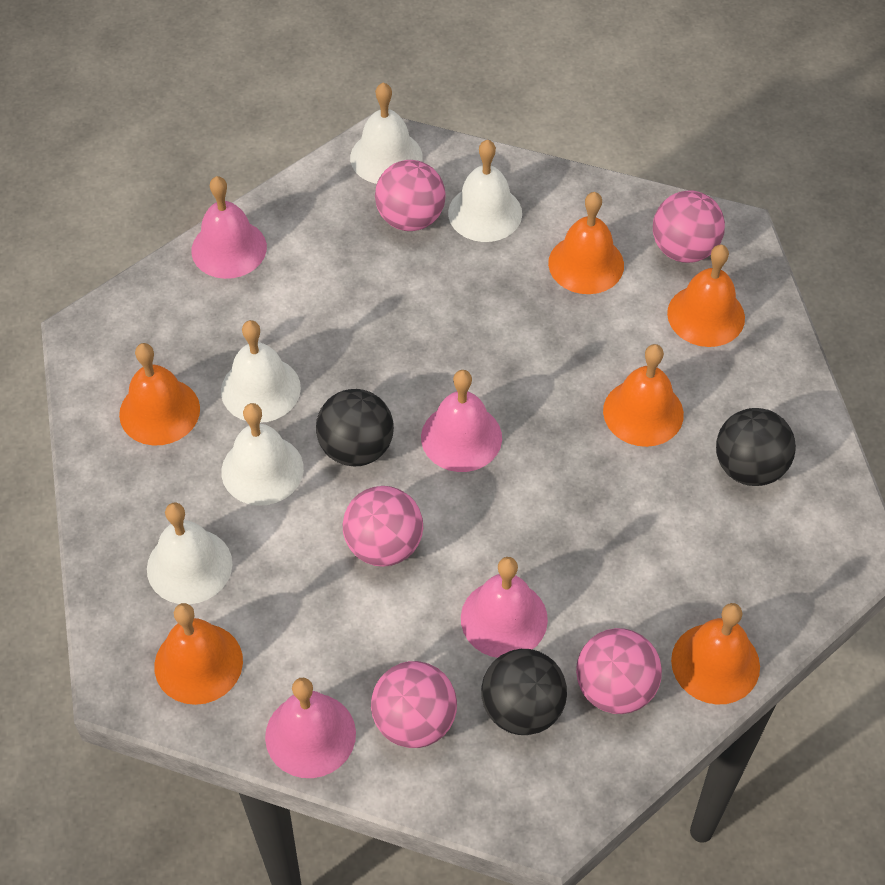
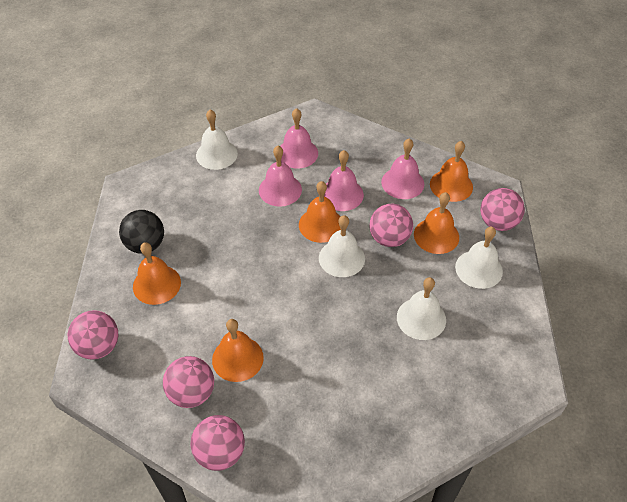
black ball: 3 -> 1
orange bell: 6 -> 5
white bell: 5 -> 4

